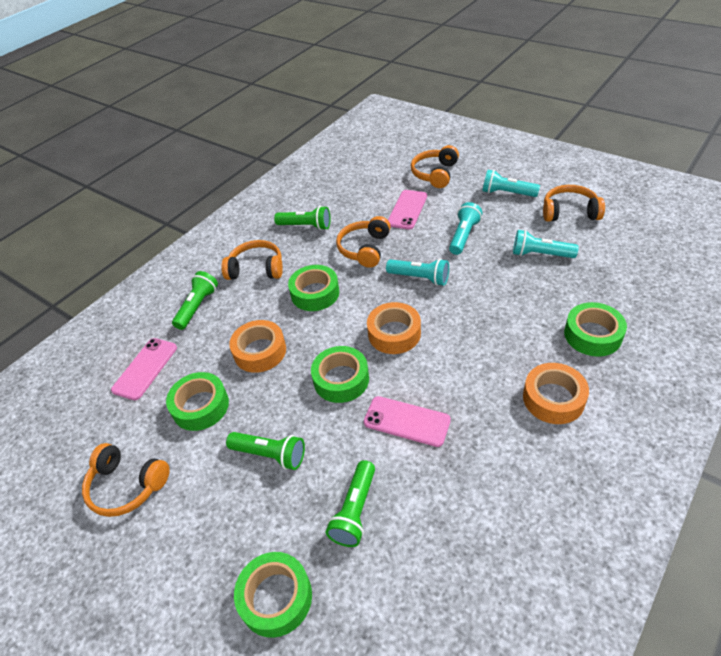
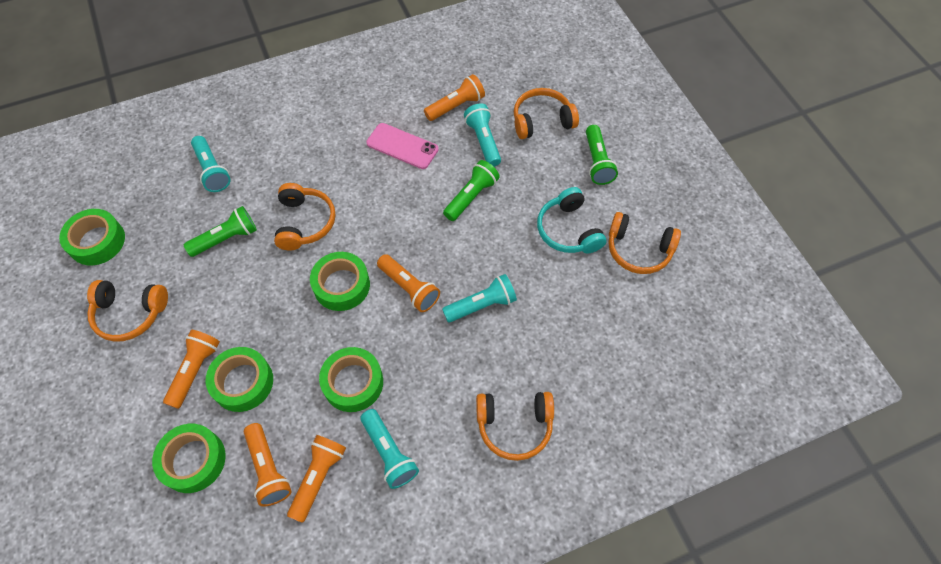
green flashlight: 4 -> 3
orange flashlight: 0 -> 5
orange tape: 3 -> 0
pink phone: 3 -> 1
turquoise headphones: 0 -> 1

